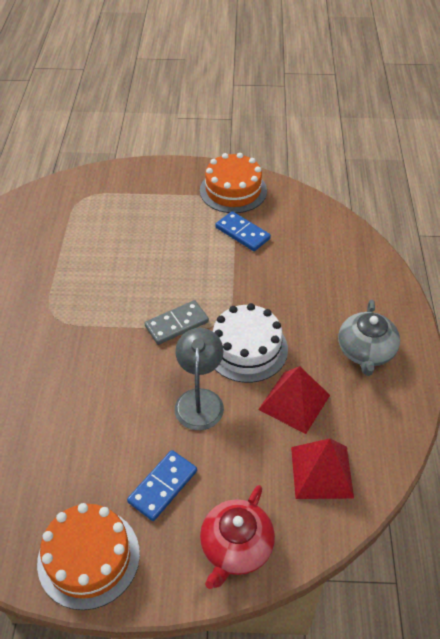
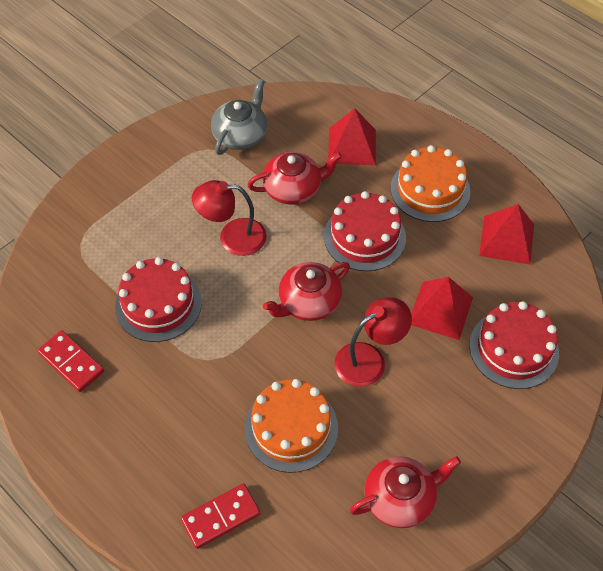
blue domino: 2 -> 0
grey domino: 1 -> 0
grey lamp: 1 -> 0
red cake: 0 -> 3
red domino: 0 -> 2
red lamp: 0 -> 2
red pyramid: 2 -> 3
red teapot: 1 -> 3
white cake: 1 -> 0

